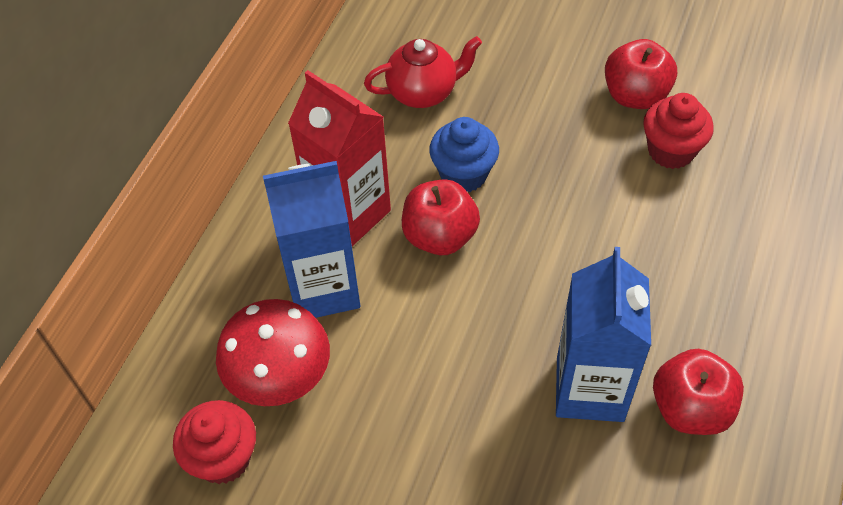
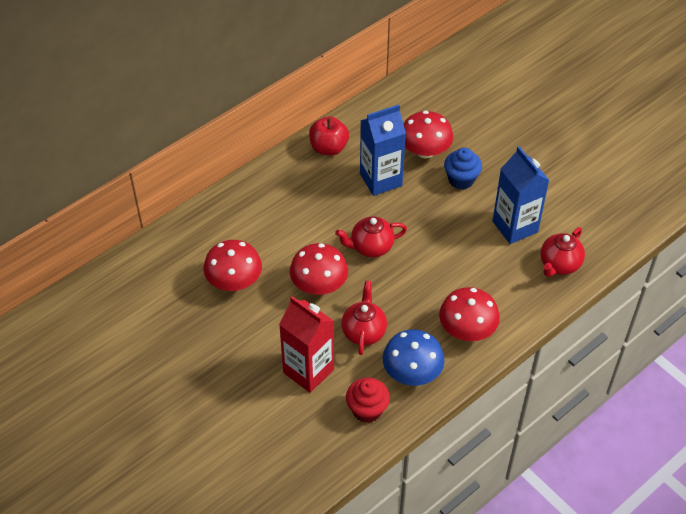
blue mushroom: 0 -> 1
red apple: 3 -> 1
red cupcake: 2 -> 1
red mushroom: 1 -> 4
red teapot: 1 -> 3

